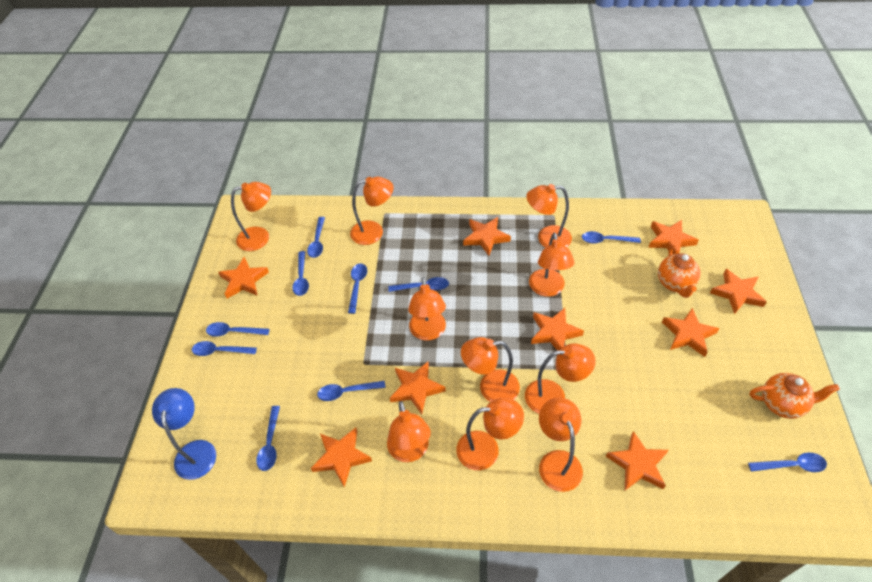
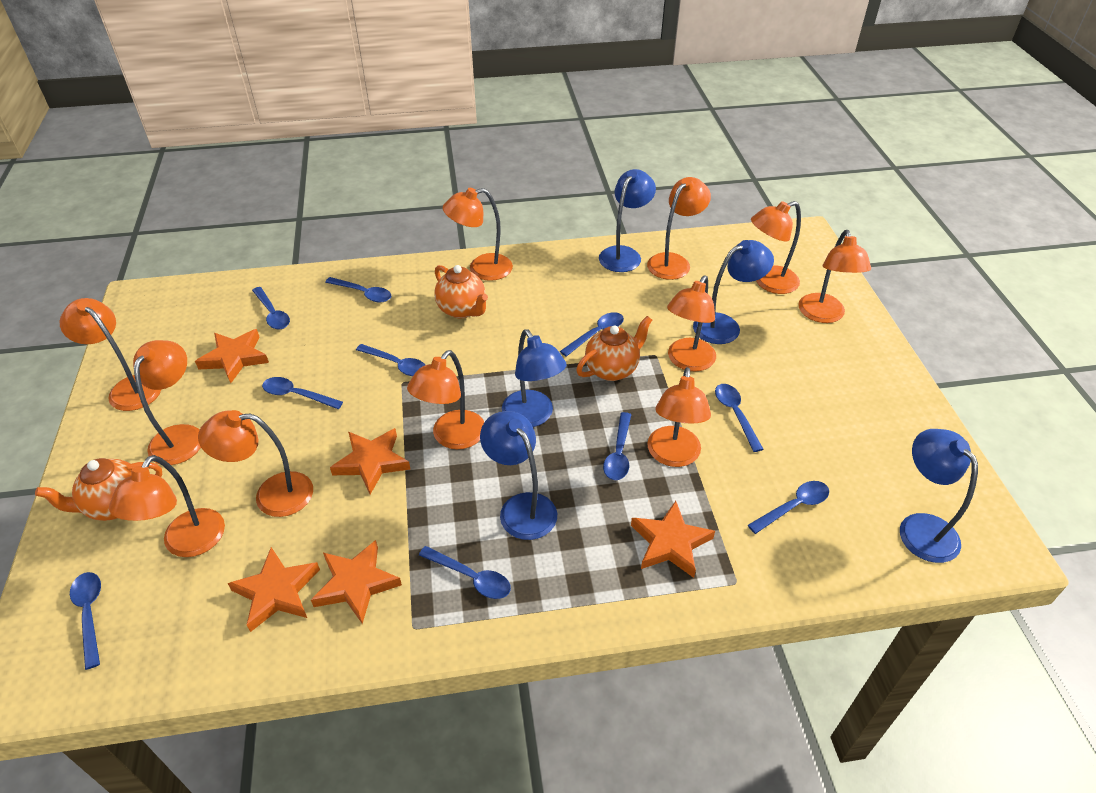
blue lamp: 1 -> 5
orange lamp: 10 -> 11
orange star: 9 -> 5
orange teapot: 2 -> 3

